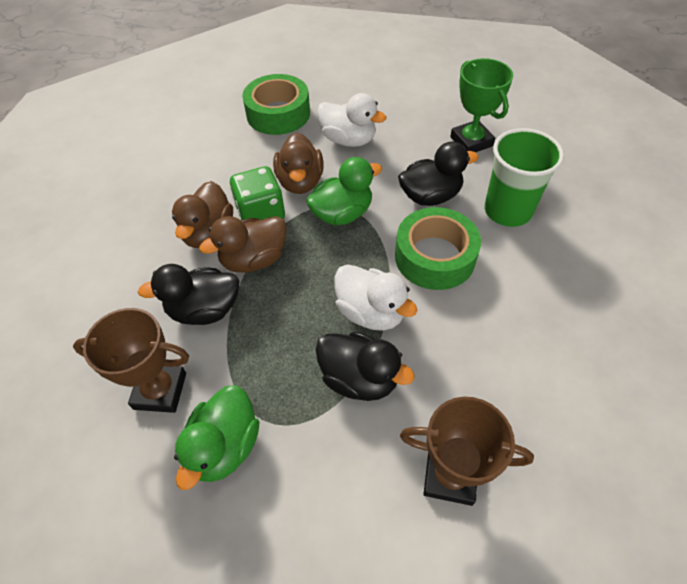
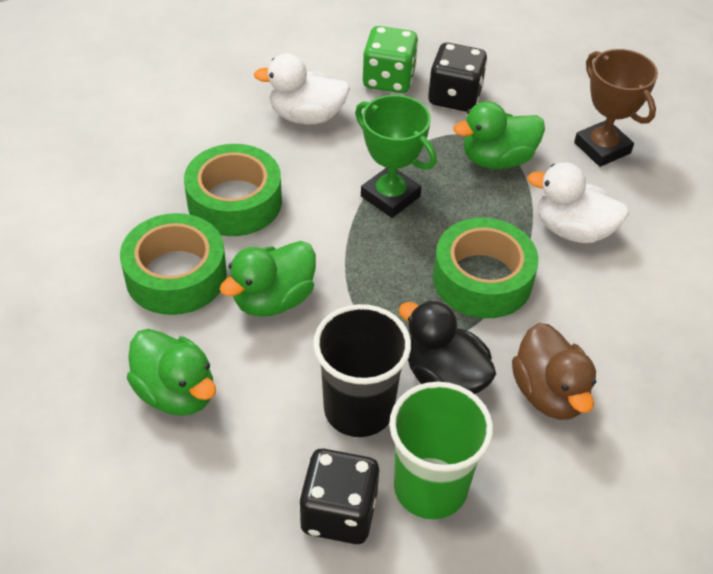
black cup: 0 -> 1
black dice: 0 -> 2
black duck: 3 -> 1
brown duck: 3 -> 1
brown trophy: 2 -> 1
green duck: 2 -> 3
green tape: 2 -> 3

